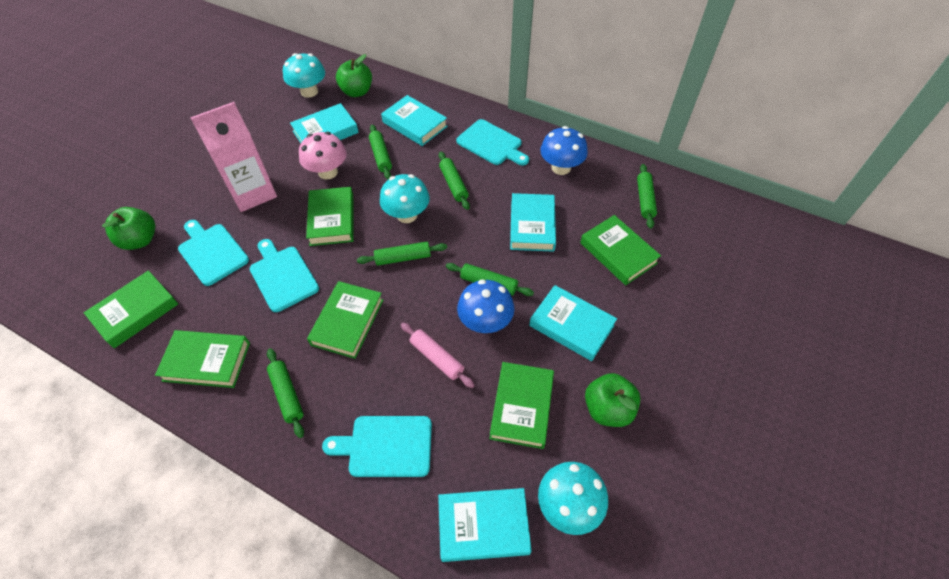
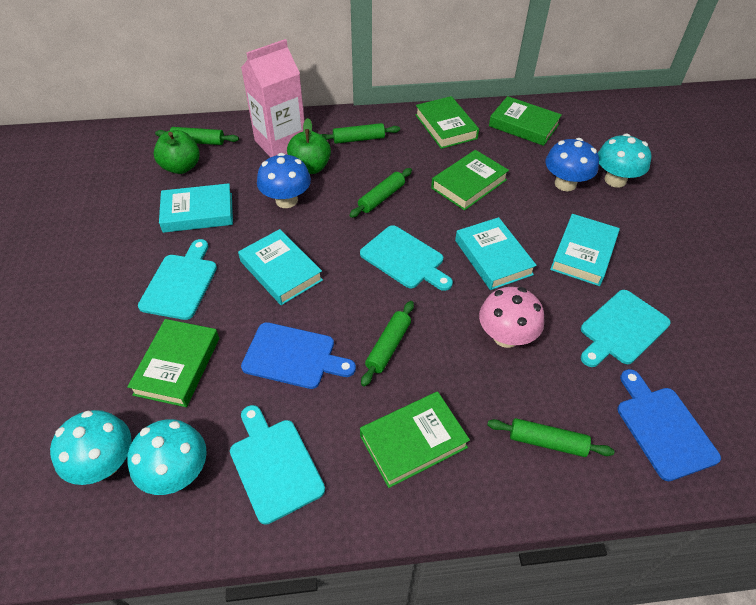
blue cutting board: 0 -> 2
green apple: 3 -> 2
green book: 6 -> 5
green rolling pin: 6 -> 5
pink rolling pin: 1 -> 0
turquoise book: 5 -> 4

